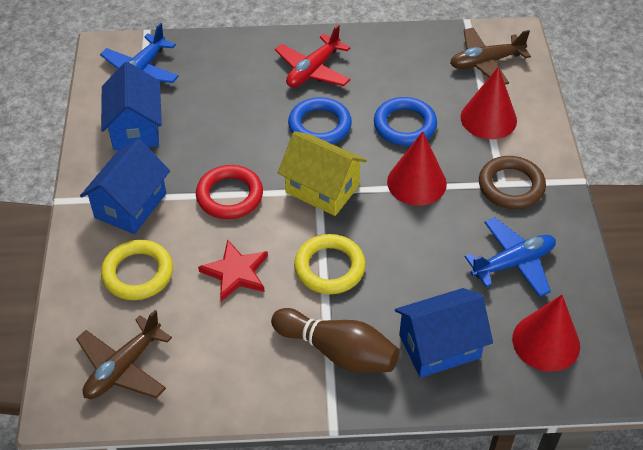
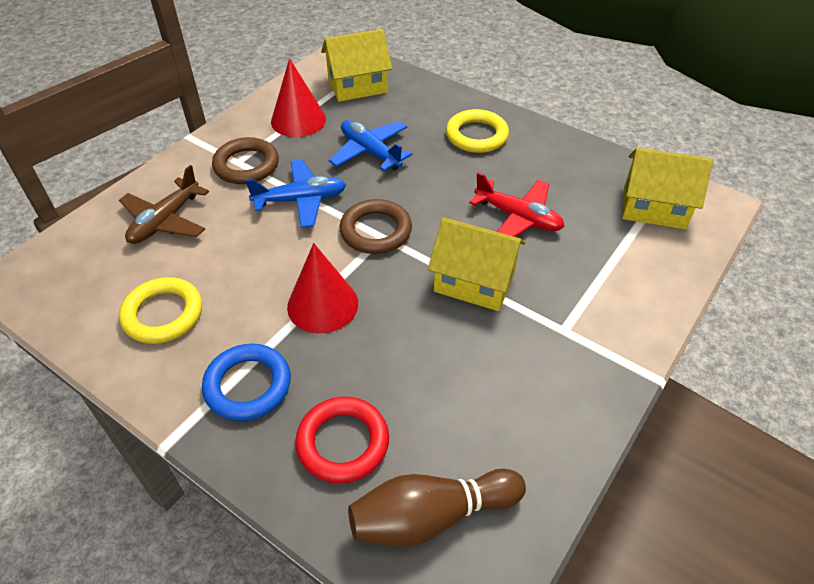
blue house: 3 -> 0
blue ring: 2 -> 1
brown plane: 2 -> 1
brown ring: 1 -> 2
red cone: 3 -> 2
red star: 1 -> 0
yellow house: 1 -> 3

